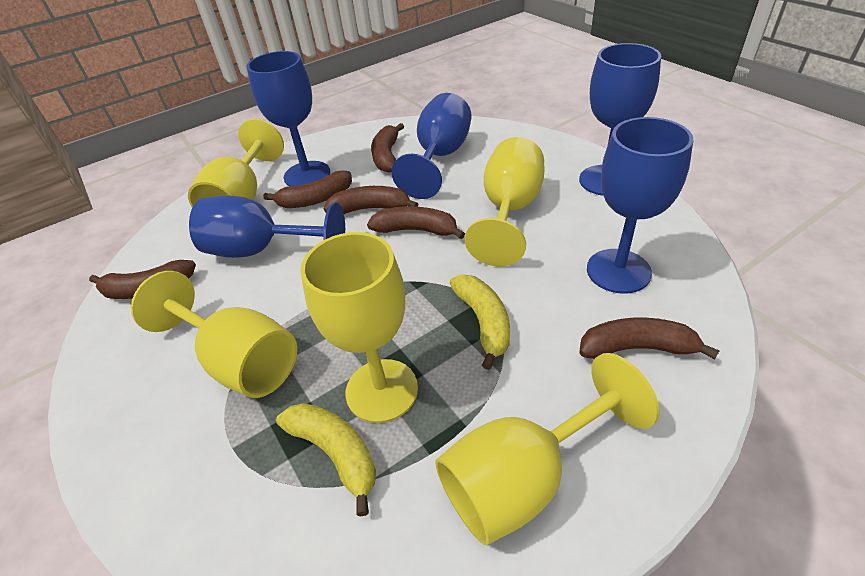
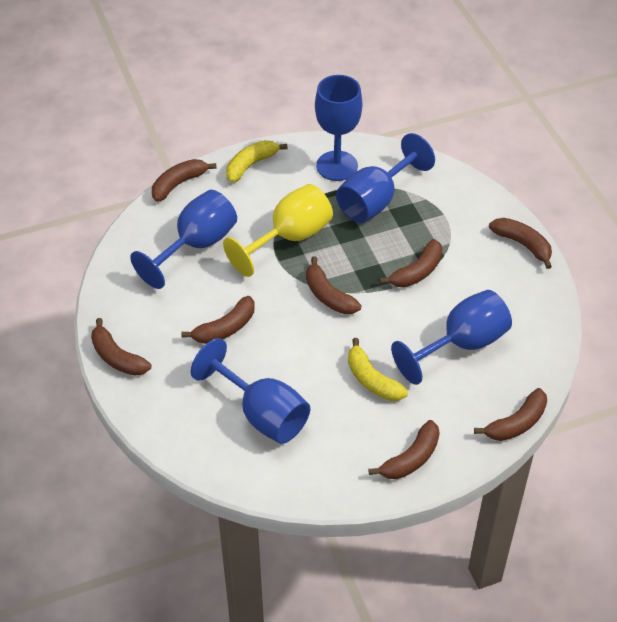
brown banana: 6 -> 8
yellow goblet: 5 -> 1

